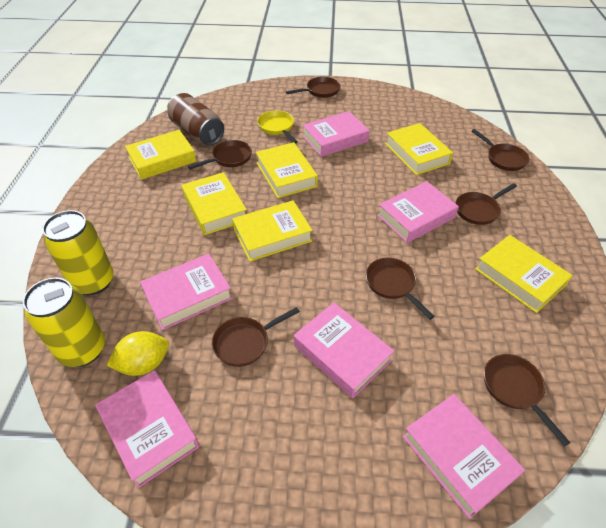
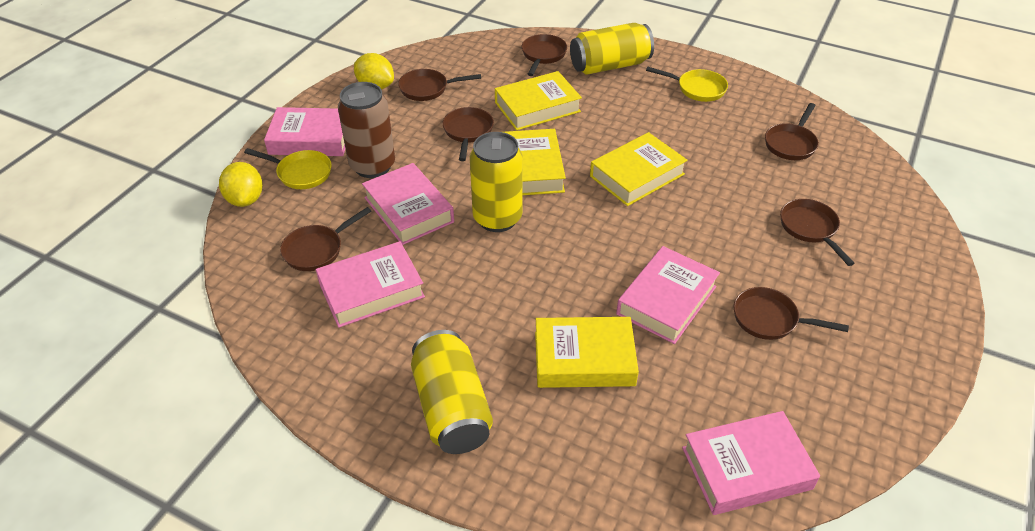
pink book: 6 -> 5
yellow book: 6 -> 4
yellow can: 2 -> 3
yellow lemon: 1 -> 2
yellow pan: 1 -> 2

